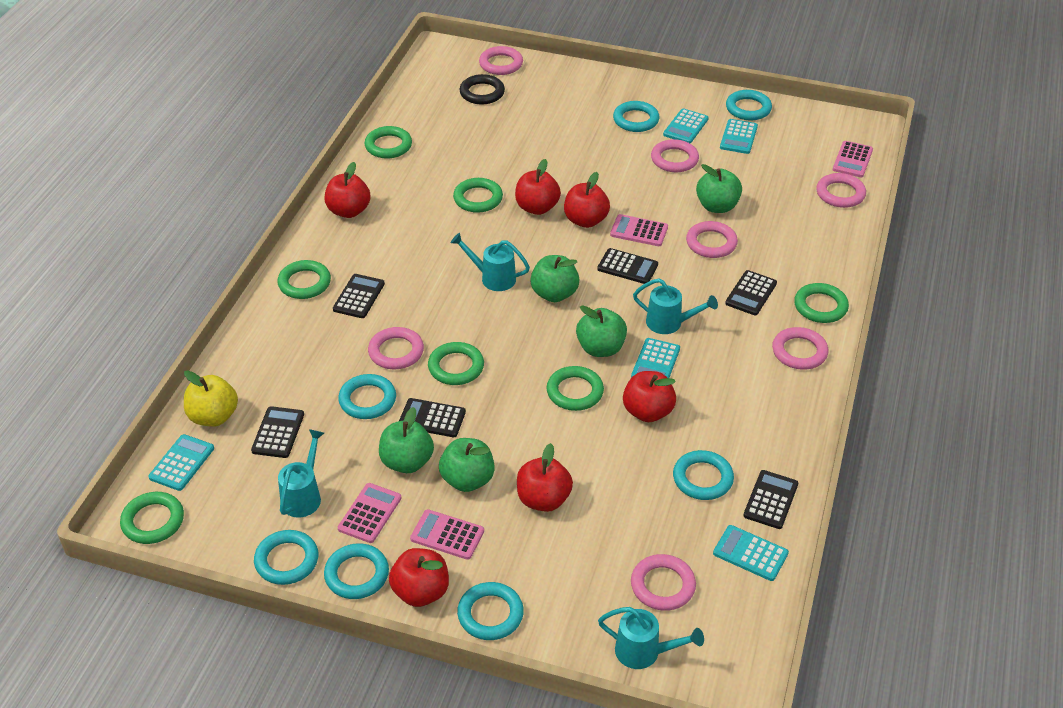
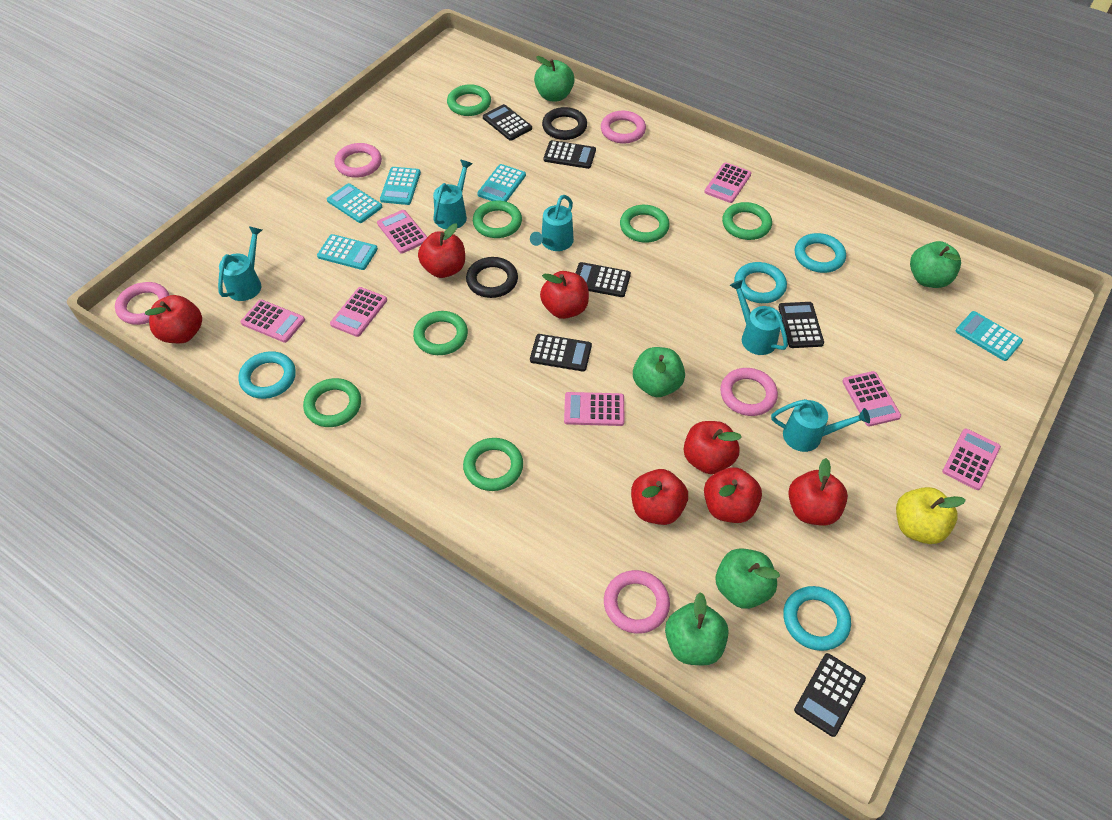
black ring: 1 -> 2
pink calculator: 4 -> 7
pink ring: 7 -> 5
red apple: 6 -> 7
turquoise ring: 7 -> 4
turquoise watering can: 4 -> 5

